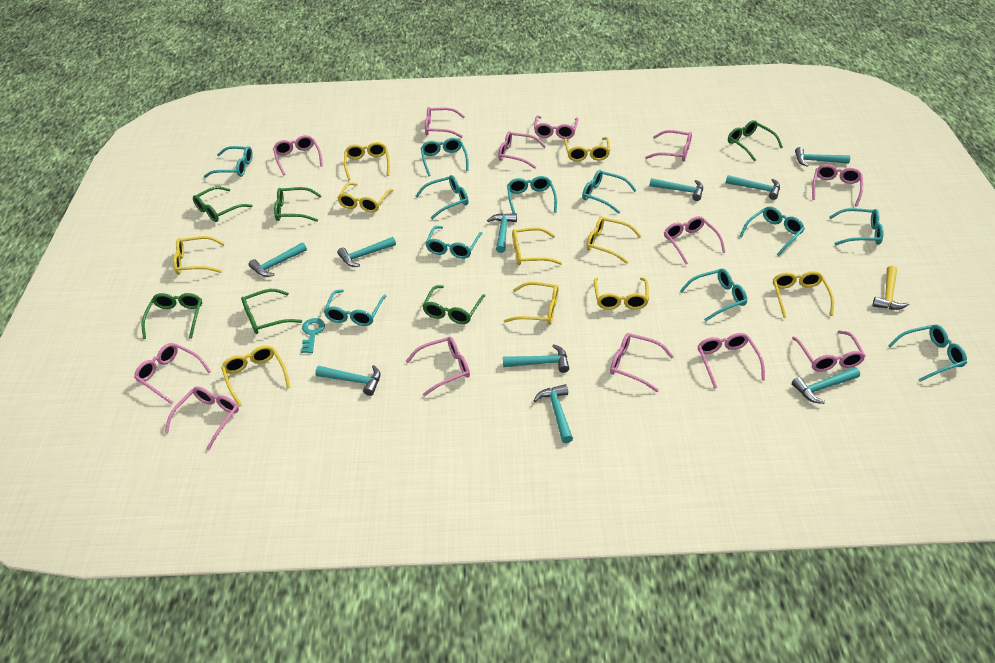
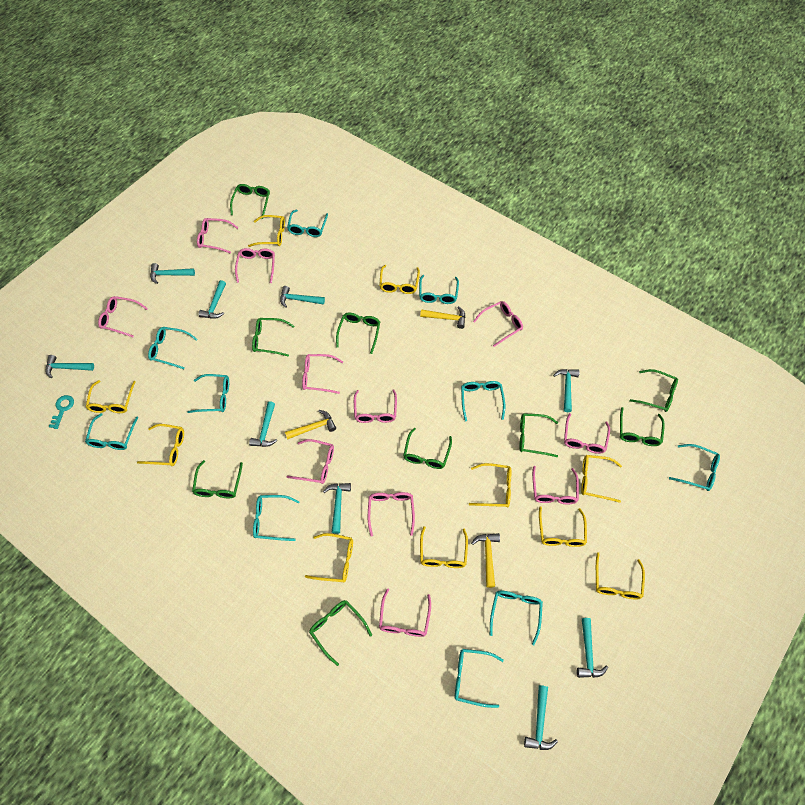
green glasses: 6 -> 9
pink glasses: 13 -> 11
turquoise glasses: 11 -> 10
turquoise hammer: 10 -> 9
yellow hammer: 1 -> 3

